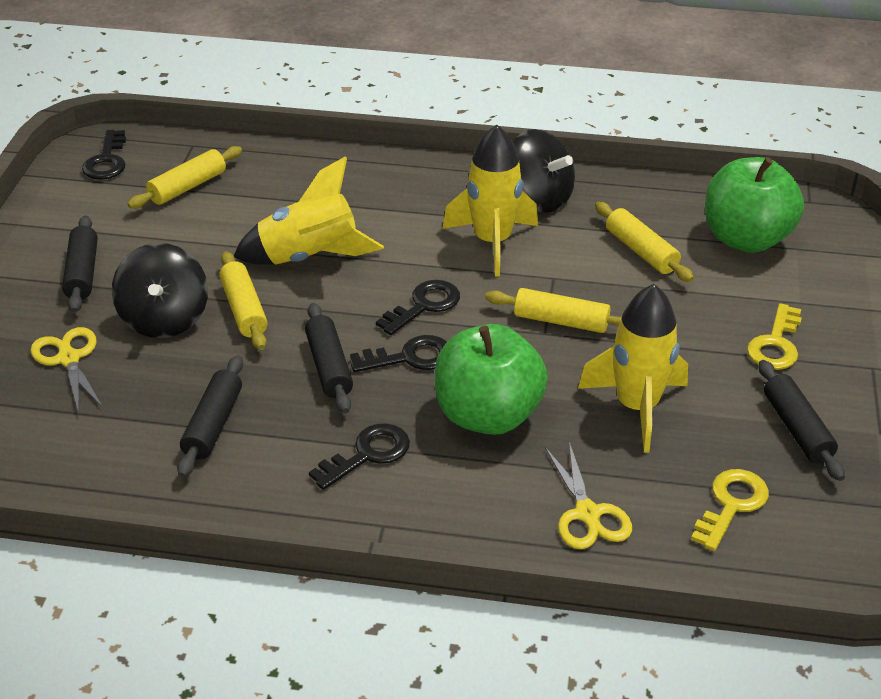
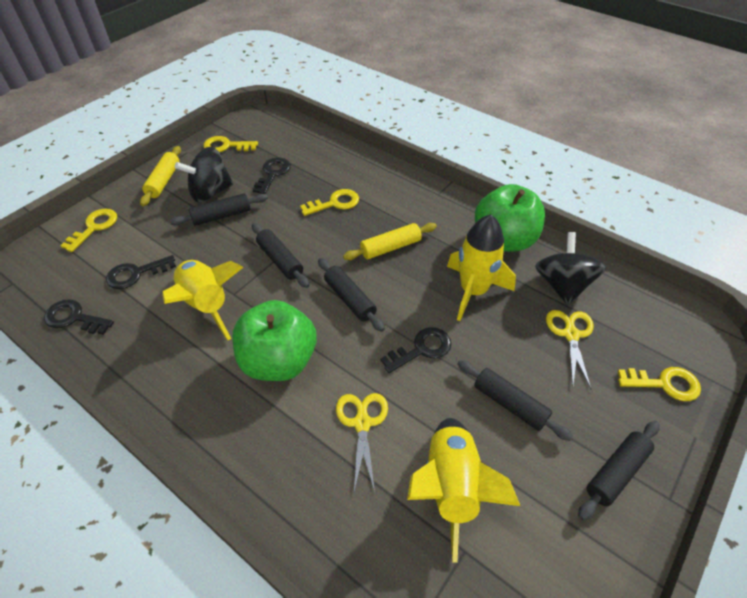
black rolling pin: 4 -> 5
yellow key: 2 -> 4
yellow rolling pin: 4 -> 2

